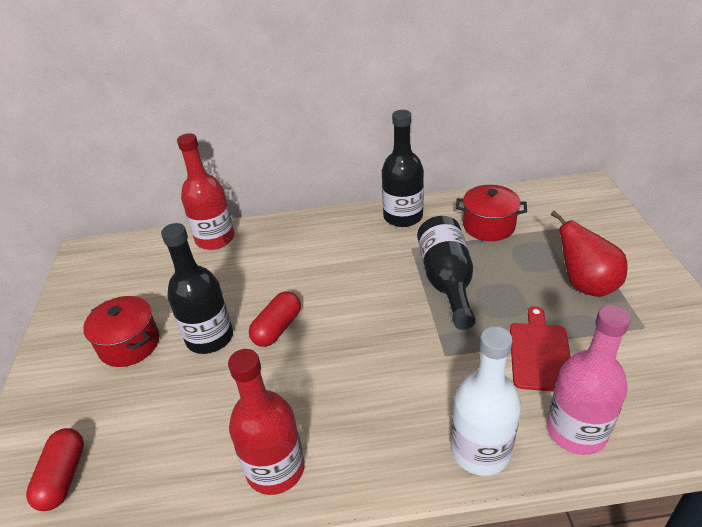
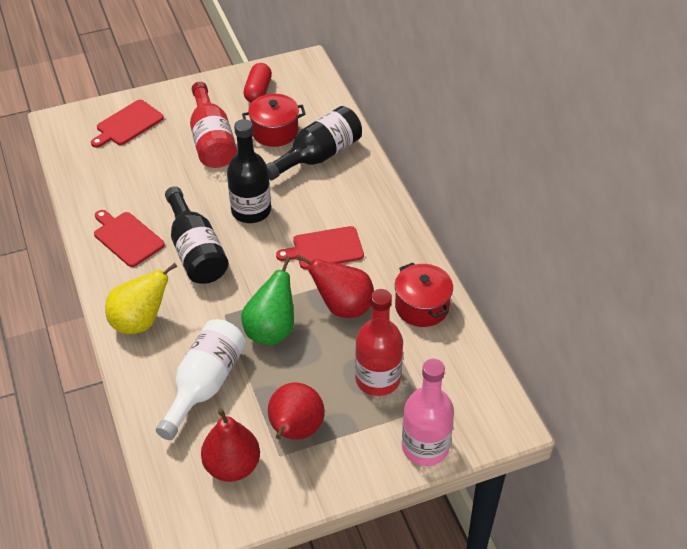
green pear: 0 -> 1
red capsule: 2 -> 1
red cutting board: 1 -> 3
red pear: 1 -> 3
yellow pear: 0 -> 1

